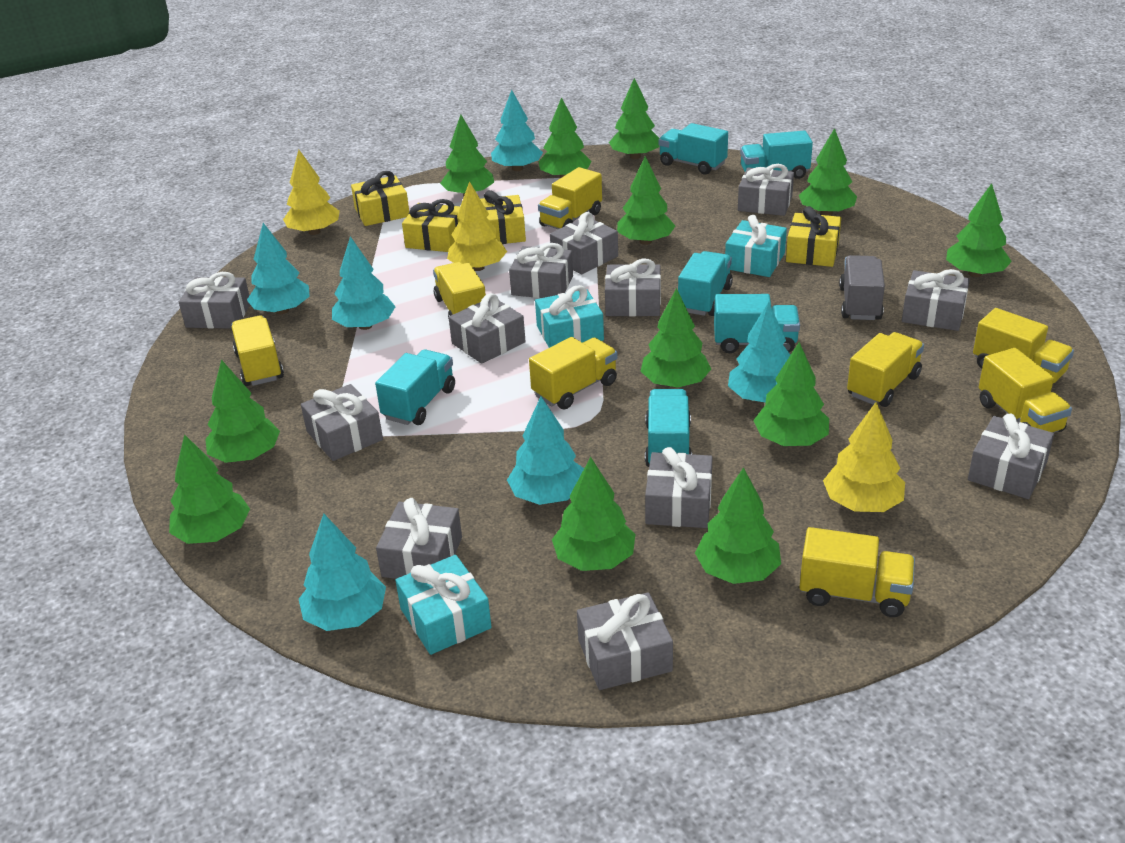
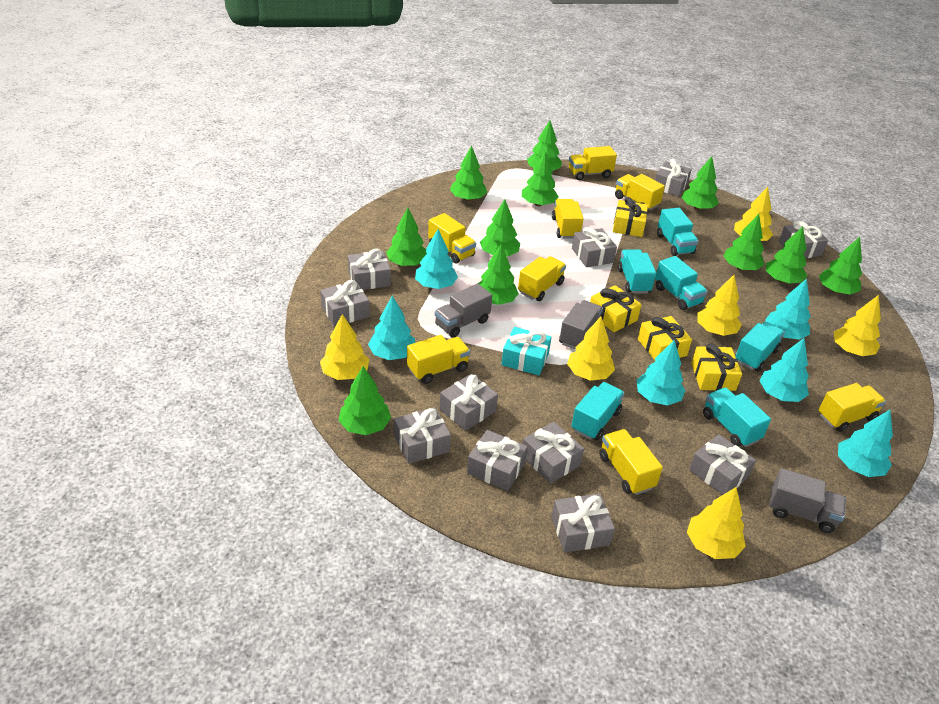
green tree: 12 -> 11
grey gift: 12 -> 11
grey truck: 1 -> 3
turquoise gift: 3 -> 1
yellow tree: 3 -> 6

